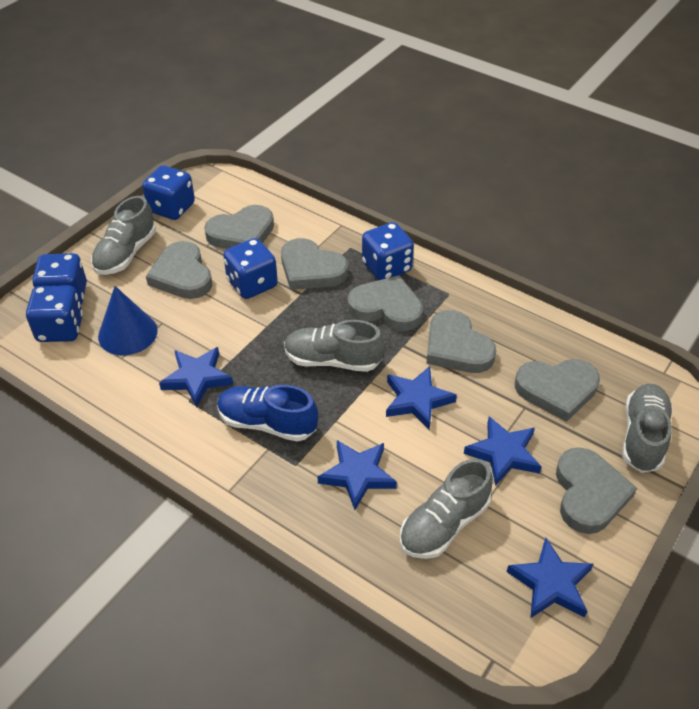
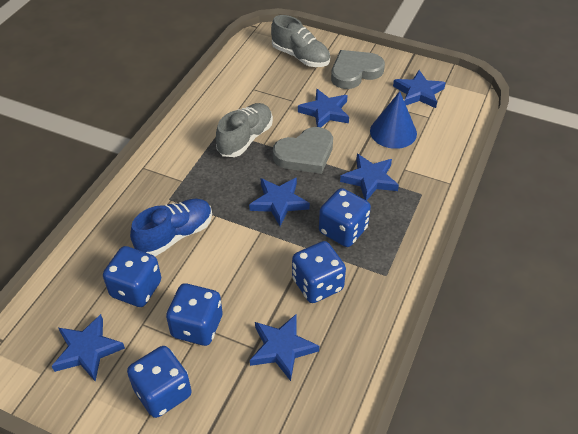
blue star: 5 -> 6
grey heart: 7 -> 2
grey shoe: 4 -> 2

